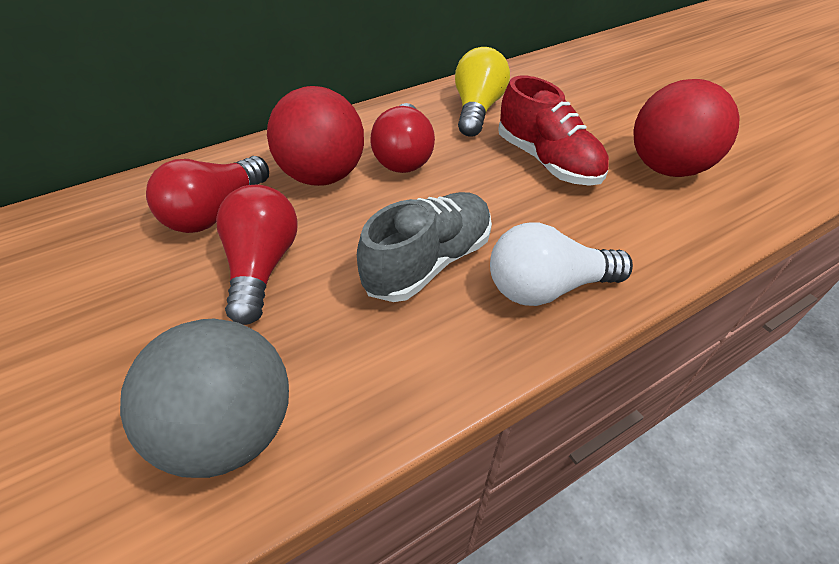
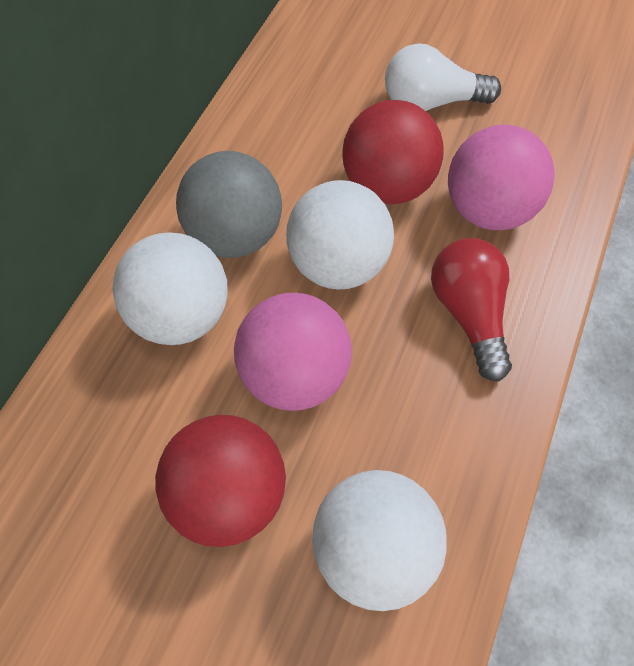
grey shoe: 1 -> 0
pink ball: 0 -> 2
red light bulb: 3 -> 1
red shoe: 1 -> 0
white ball: 0 -> 3
yellow light bulb: 1 -> 0

